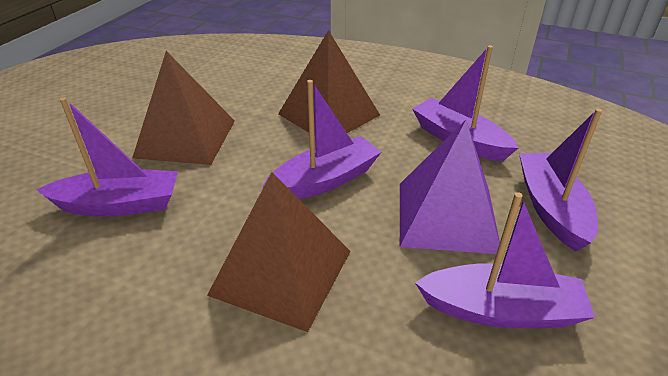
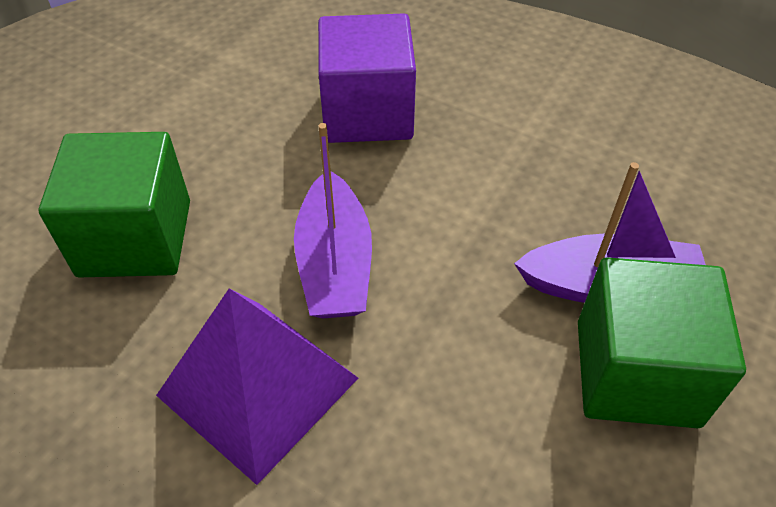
brown pyramid: 3 -> 0
green cube: 0 -> 2
purple boat: 5 -> 2
purple cube: 0 -> 1

